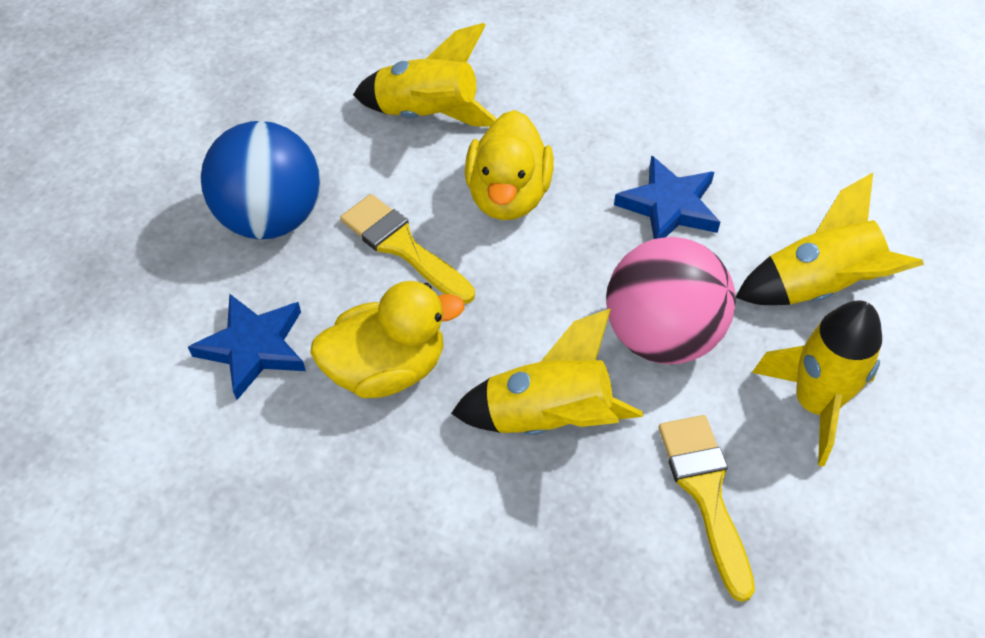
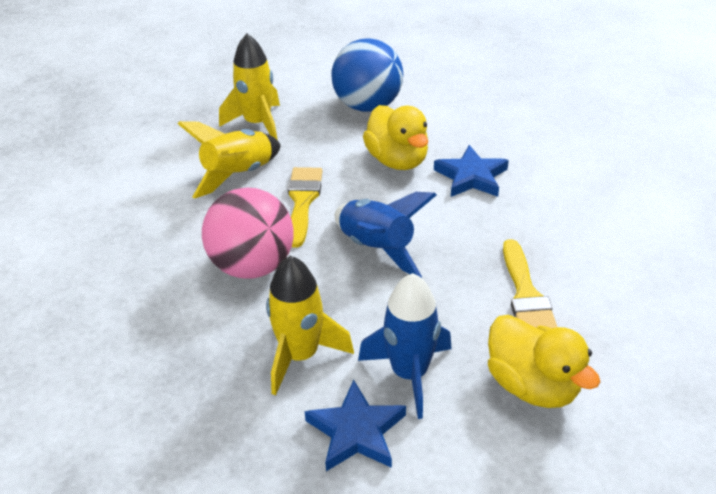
blue rocket: 0 -> 2
yellow rocket: 4 -> 3

